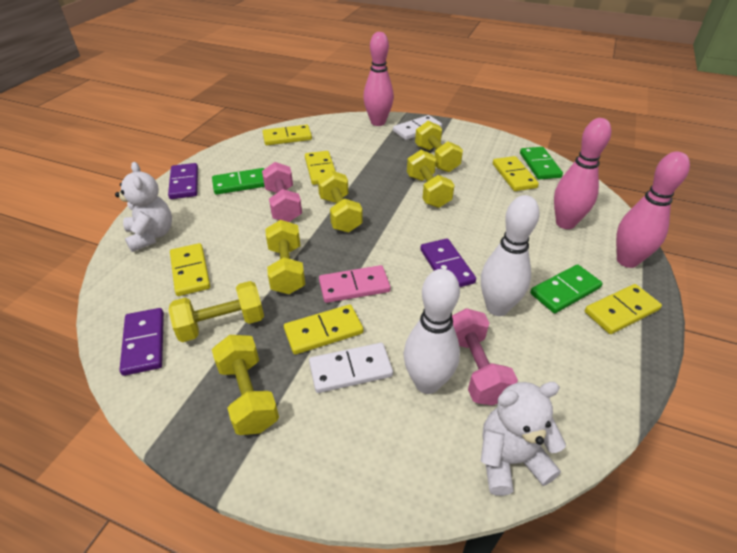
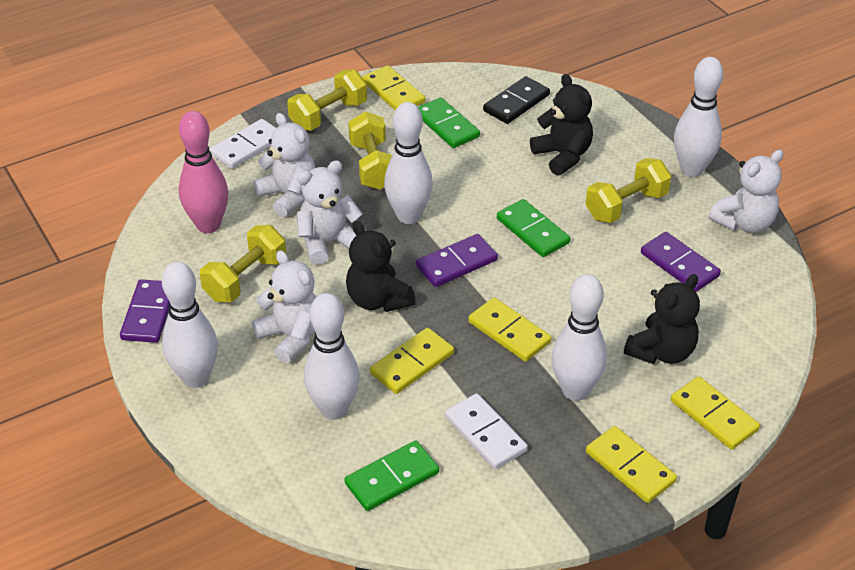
black domino: 0 -> 1
black teddy bear: 0 -> 3
pink bowling pin: 3 -> 1
pink domino: 1 -> 0
pink dumbbell: 2 -> 0
white bowling pin: 2 -> 5
white teddy bear: 2 -> 4
yellow domino: 6 -> 5
yellow dumbbell: 6 -> 4

